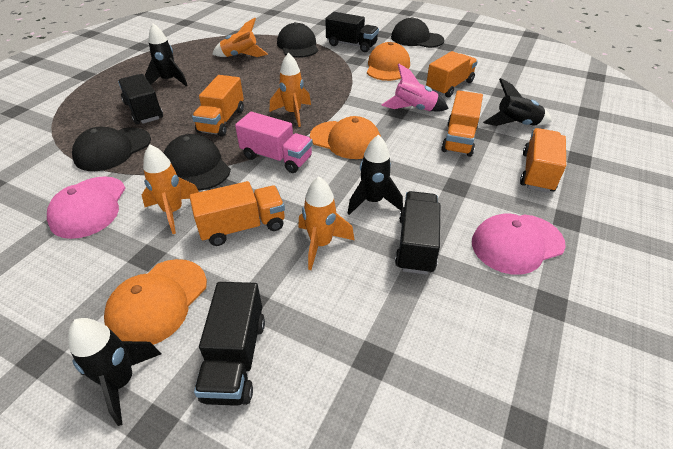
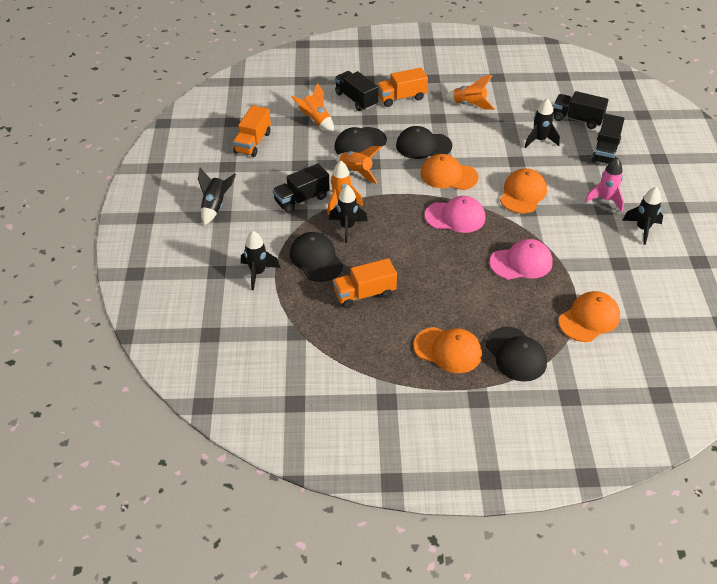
black rocket: 4 -> 5
orange cap: 3 -> 4
orange truck: 5 -> 3
pink truck: 1 -> 0

